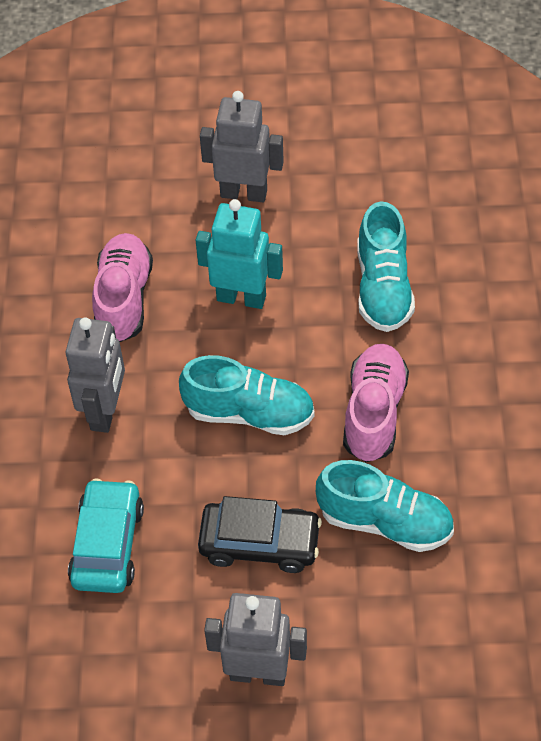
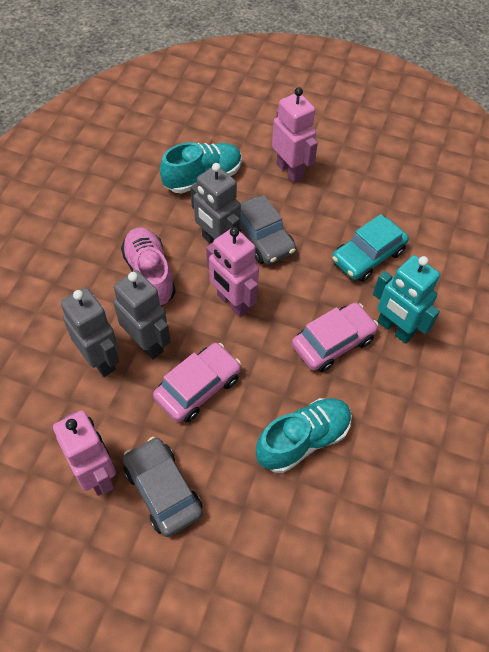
black car: 1 -> 0
grey car: 0 -> 2
pink car: 0 -> 2
pink robot: 0 -> 3
pink shoe: 2 -> 1
turquoise shoe: 3 -> 2

